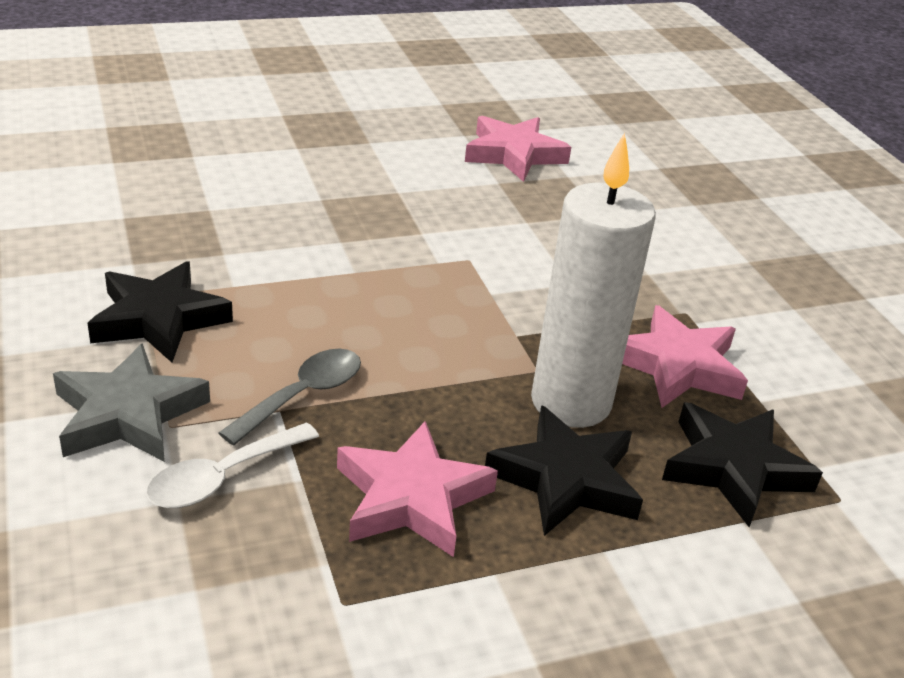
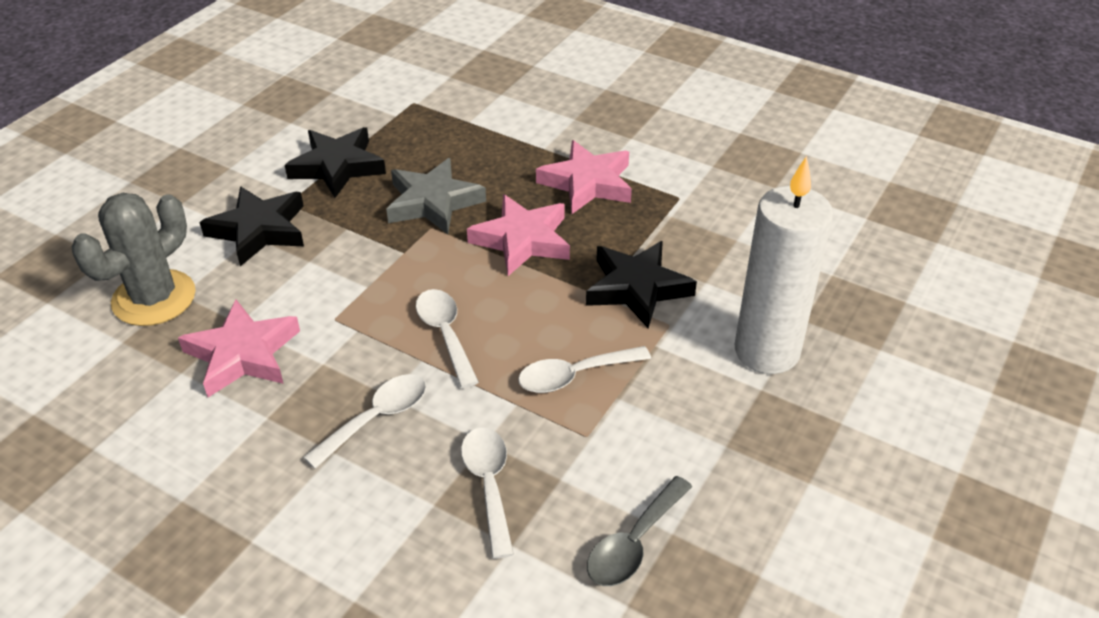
grey cactus: 0 -> 1
white spoon: 1 -> 4

